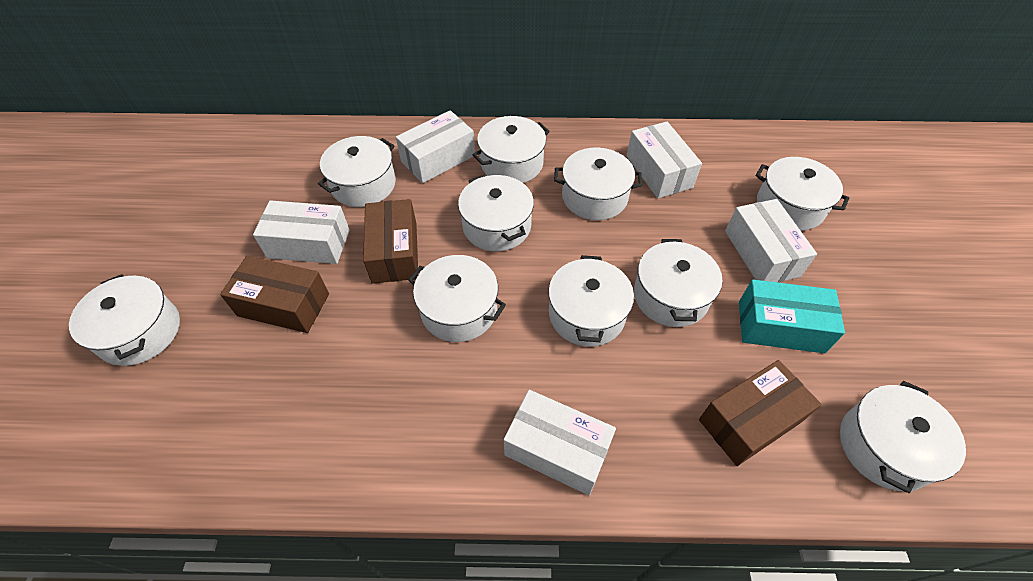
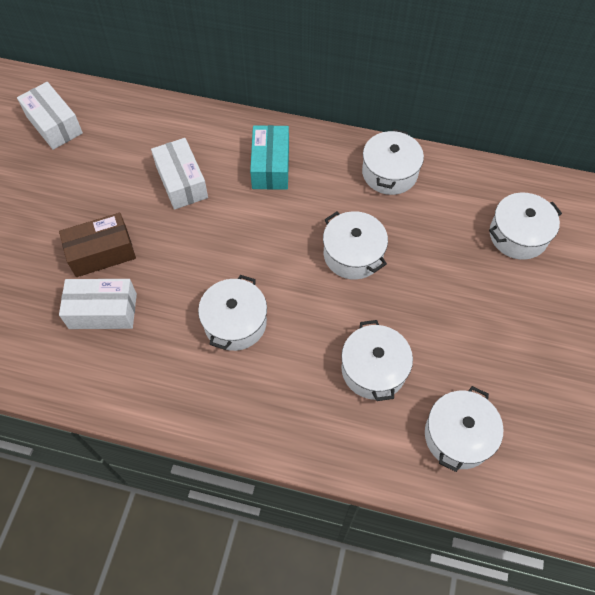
brown box: 3 -> 1
white box: 5 -> 3
white pot: 10 -> 6

